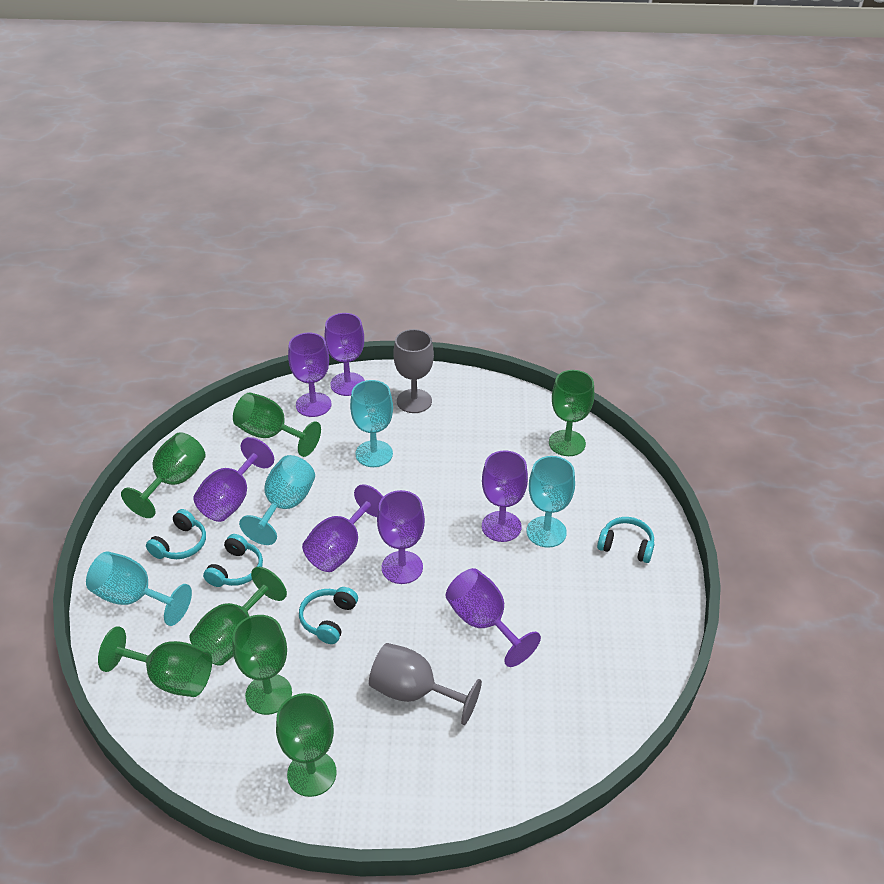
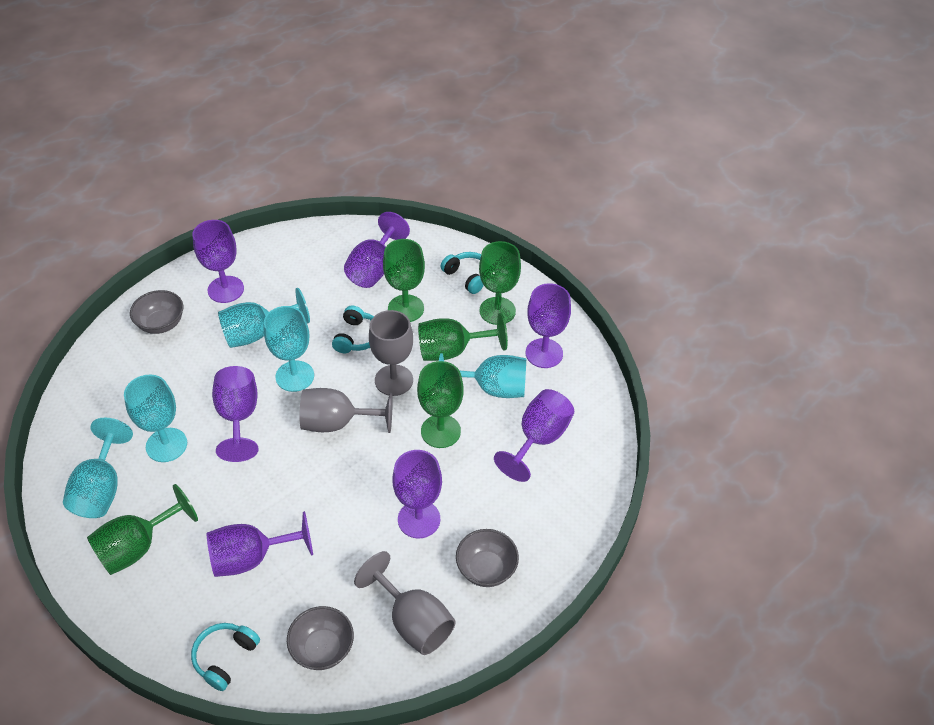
green goblet: 7 -> 5
grey bowl: 0 -> 3
grey goblet: 2 -> 3
turquoise goblet: 4 -> 5
turquoise headphones: 4 -> 3

